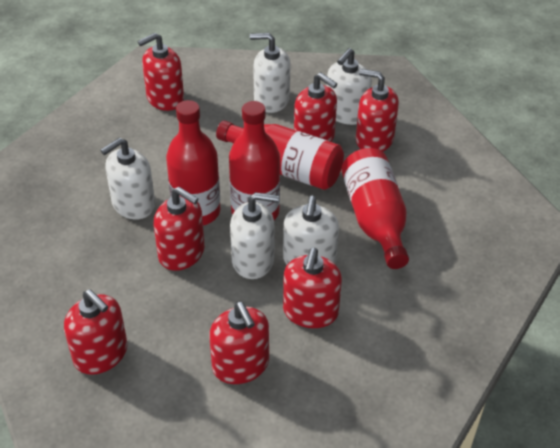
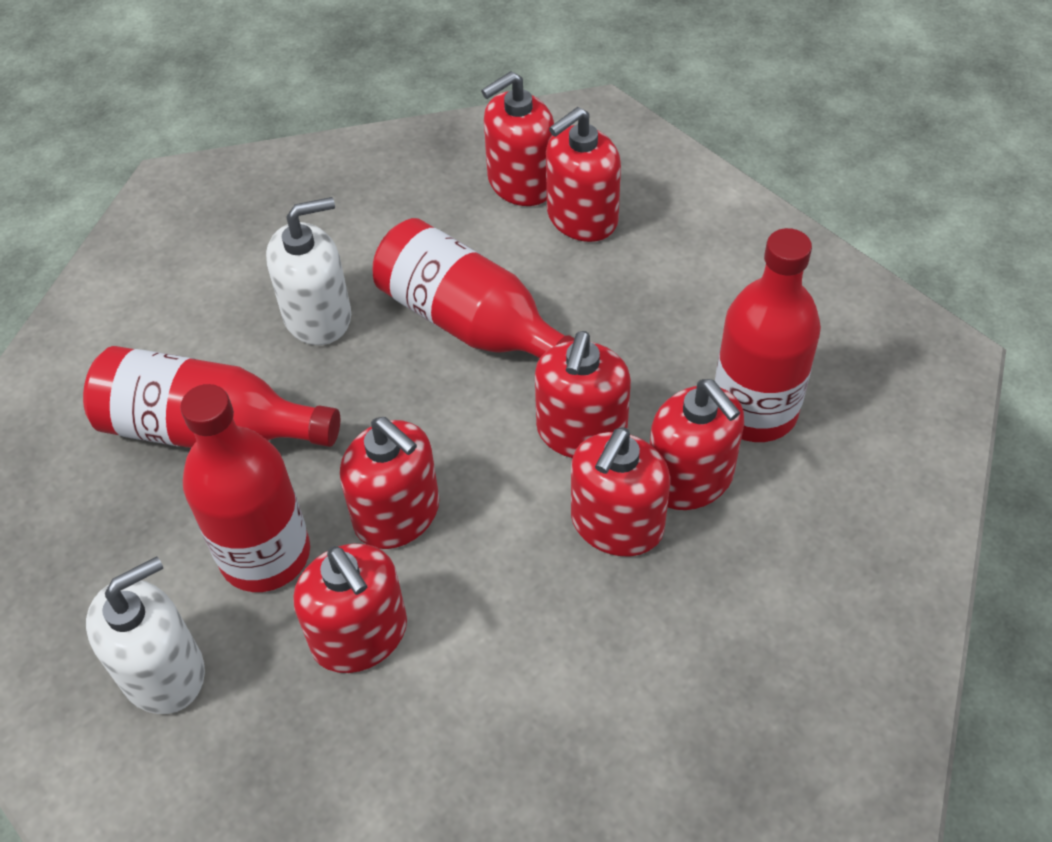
white soap dispenser: 5 -> 2

